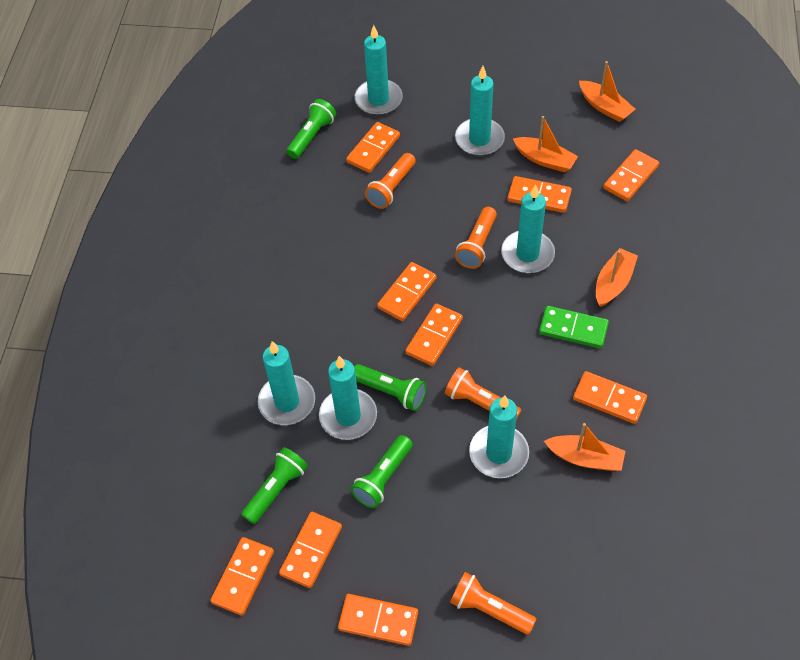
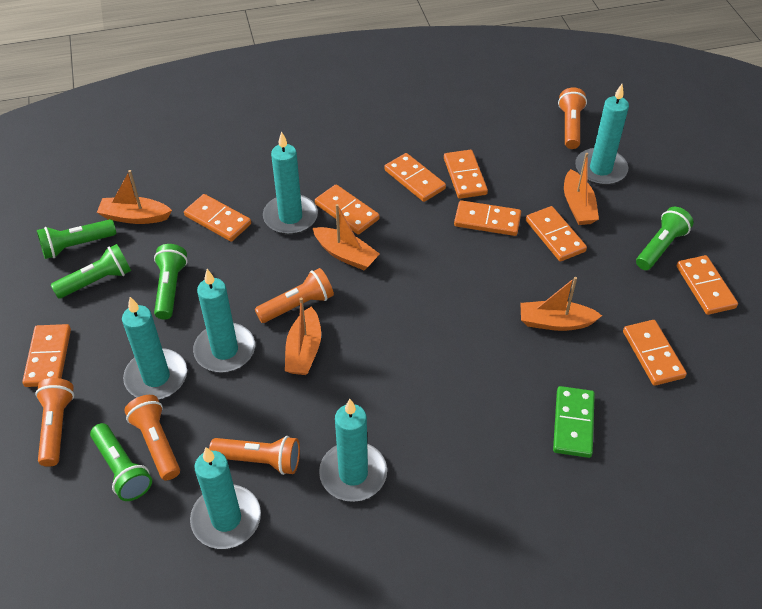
green flashlight: 4 -> 5
orange boat: 4 -> 5
orange flashlight: 4 -> 5

